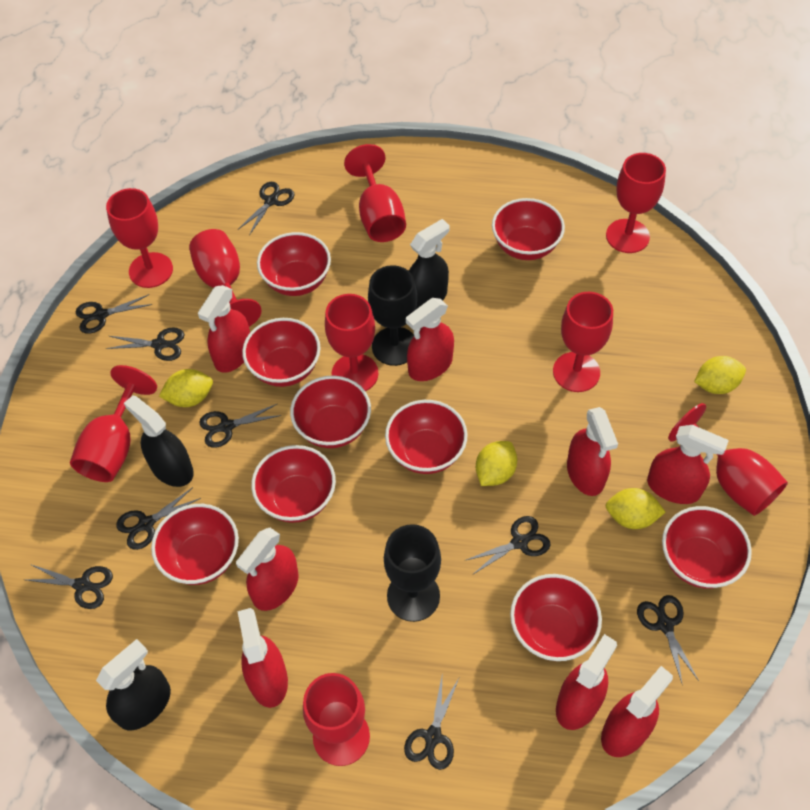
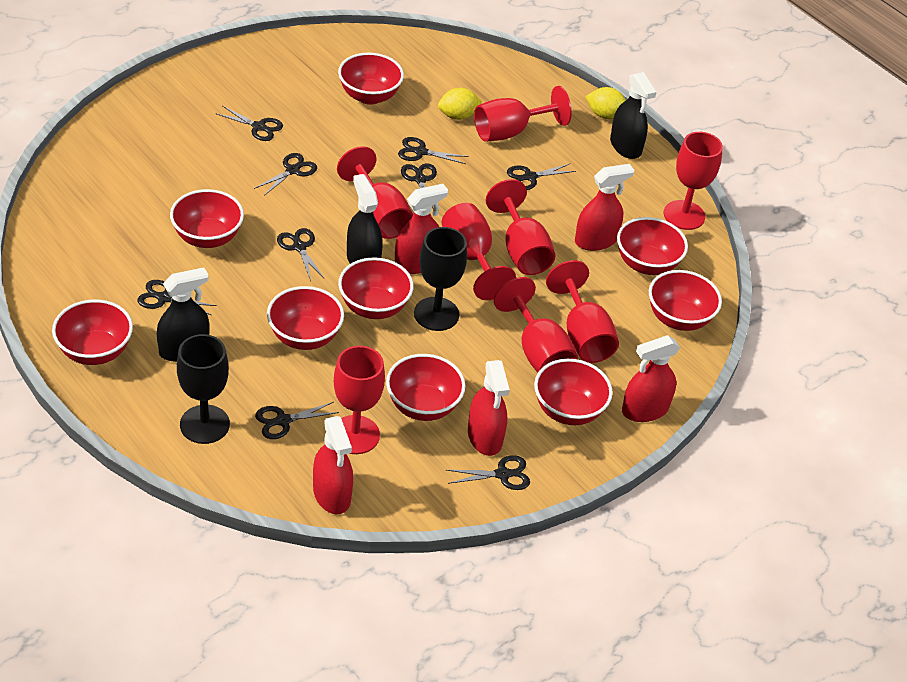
red goblet: 9 -> 8
red spray bottle: 8 -> 5
yellow lemon: 4 -> 2

